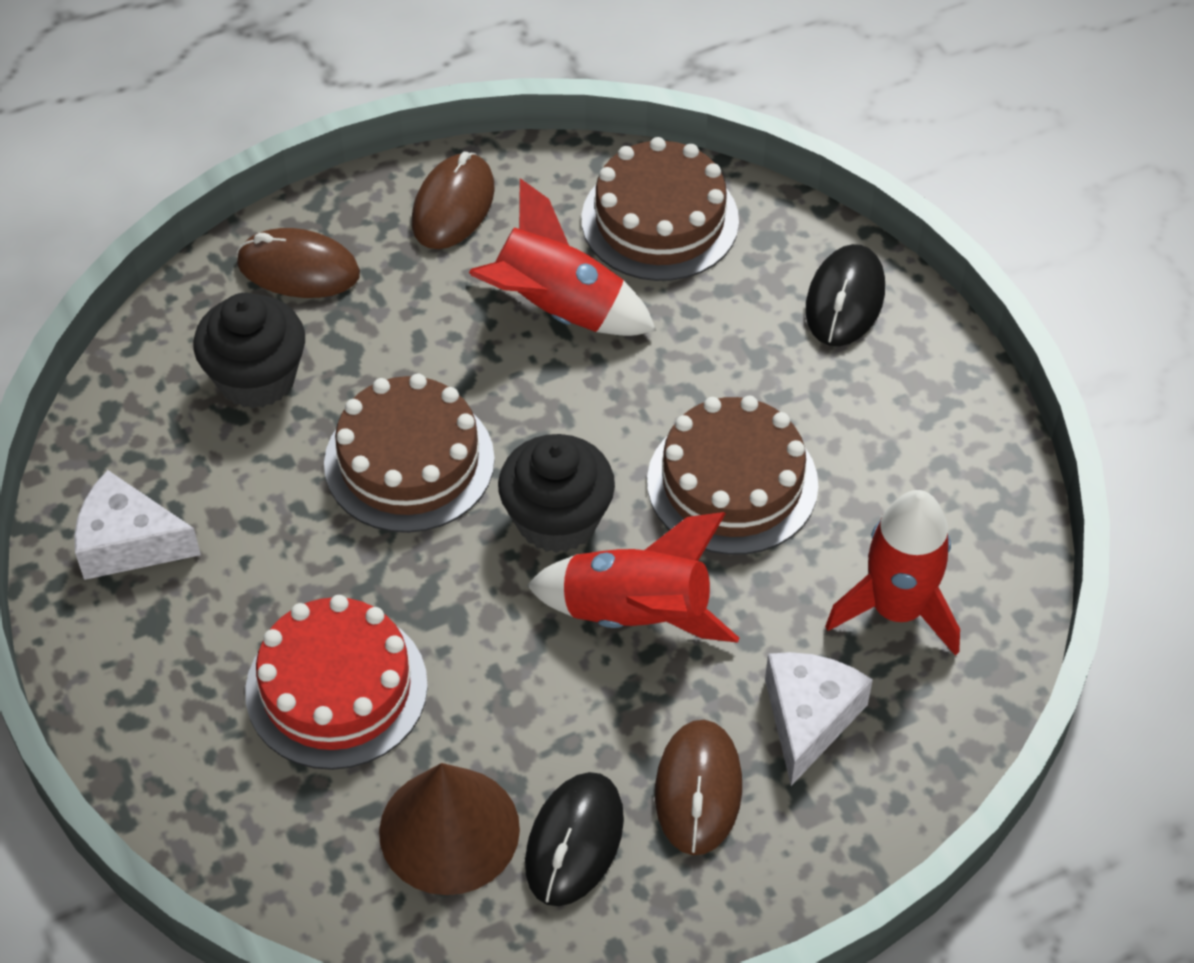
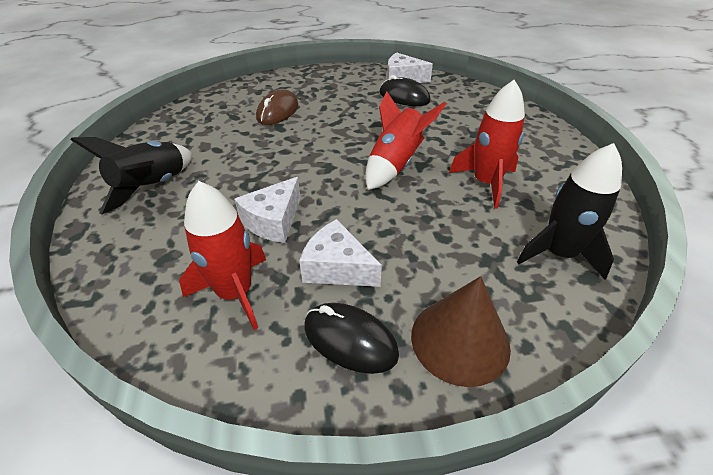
black cupcake: 2 -> 0
black rocket: 0 -> 2
brown cake: 3 -> 0
brown mouse: 3 -> 1
red cake: 1 -> 0
white cheese: 2 -> 3

